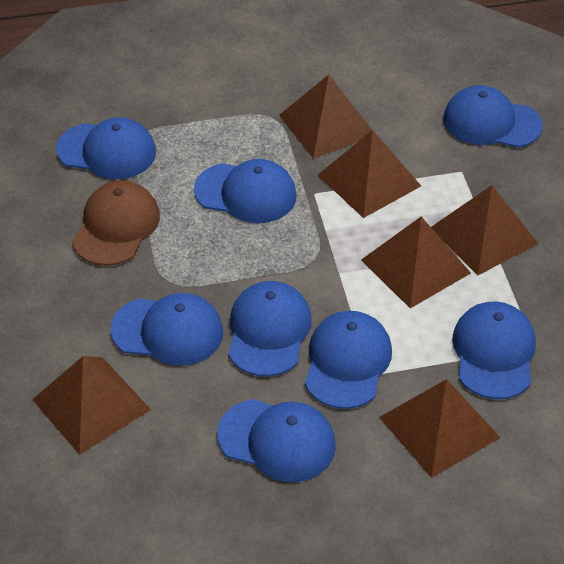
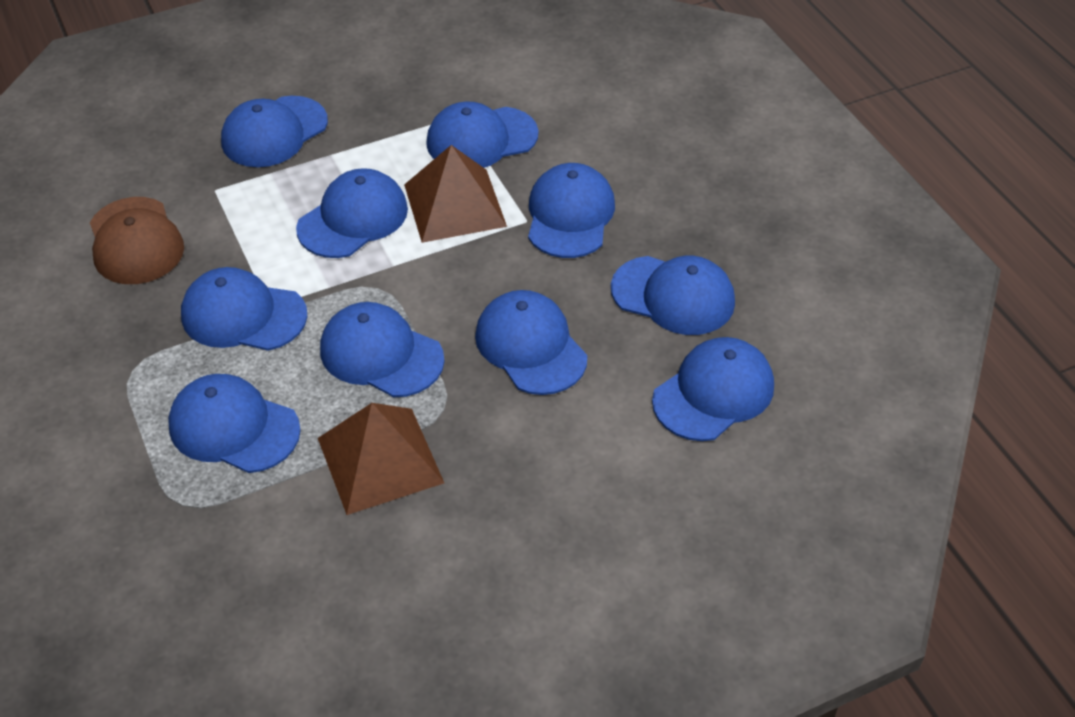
blue cap: 8 -> 10
brown pyramid: 6 -> 2

